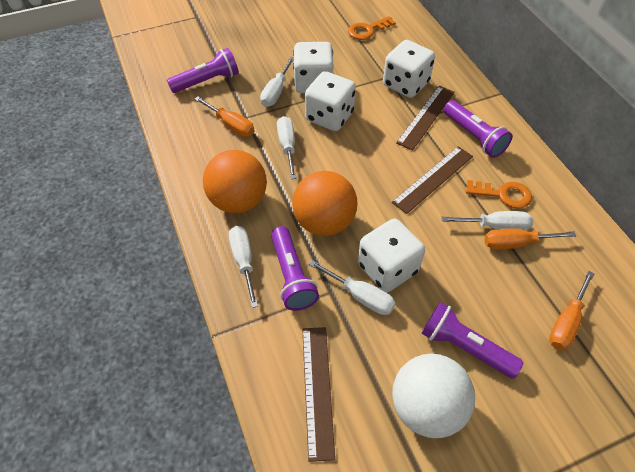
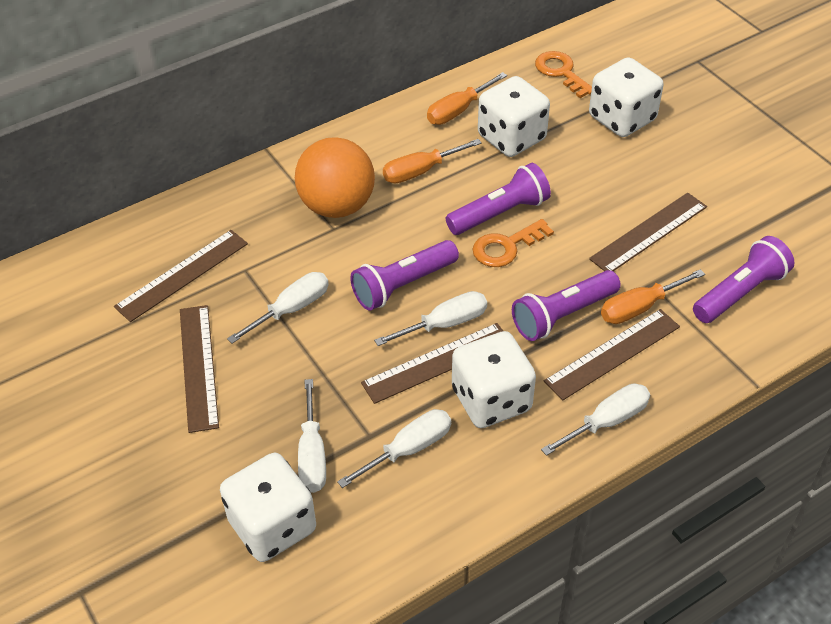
brown ruler: 3 -> 5
orange ball: 2 -> 1
white ball: 1 -> 0

